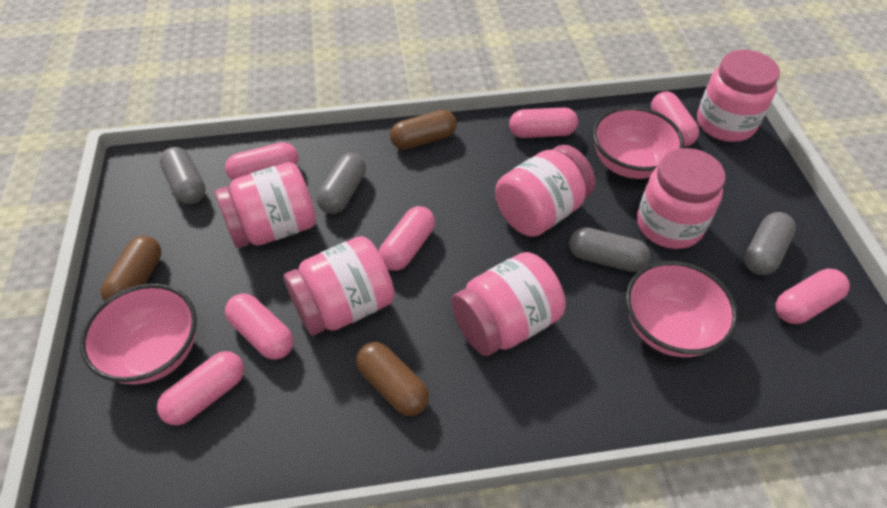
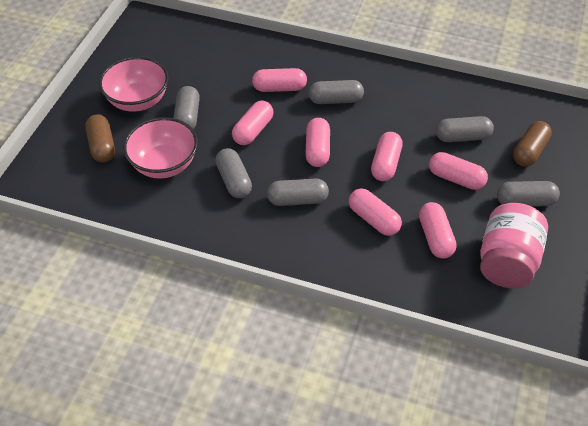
brown capsule: 3 -> 2
grey capsule: 4 -> 6
pink bowl: 3 -> 2
pink jar: 6 -> 1

